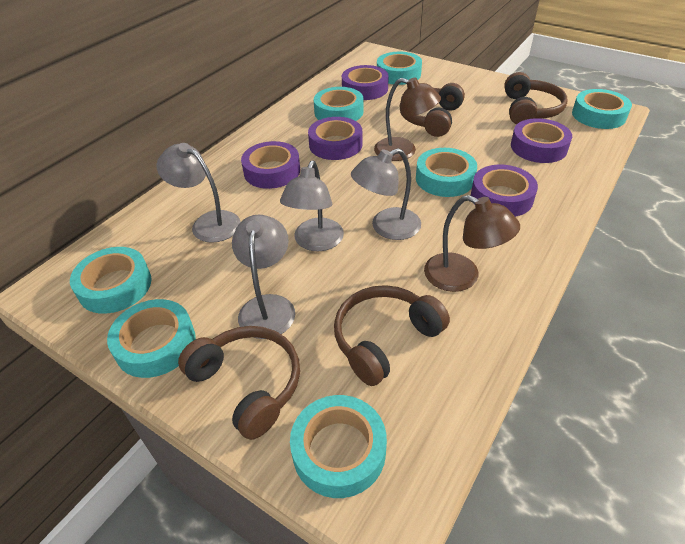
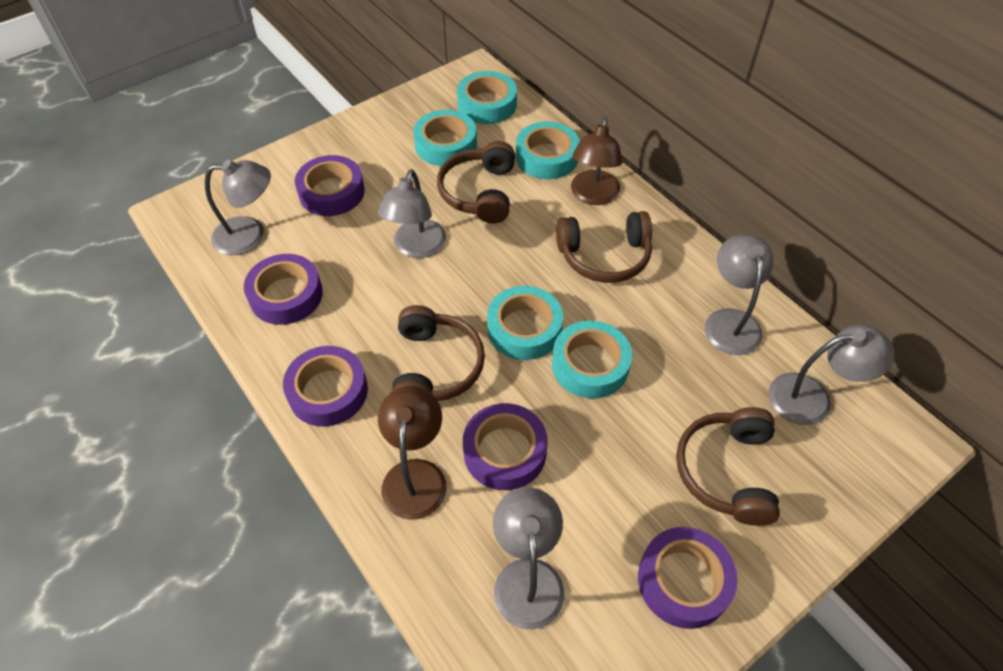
grey lamp: 4 -> 5
turquoise tape: 7 -> 5

